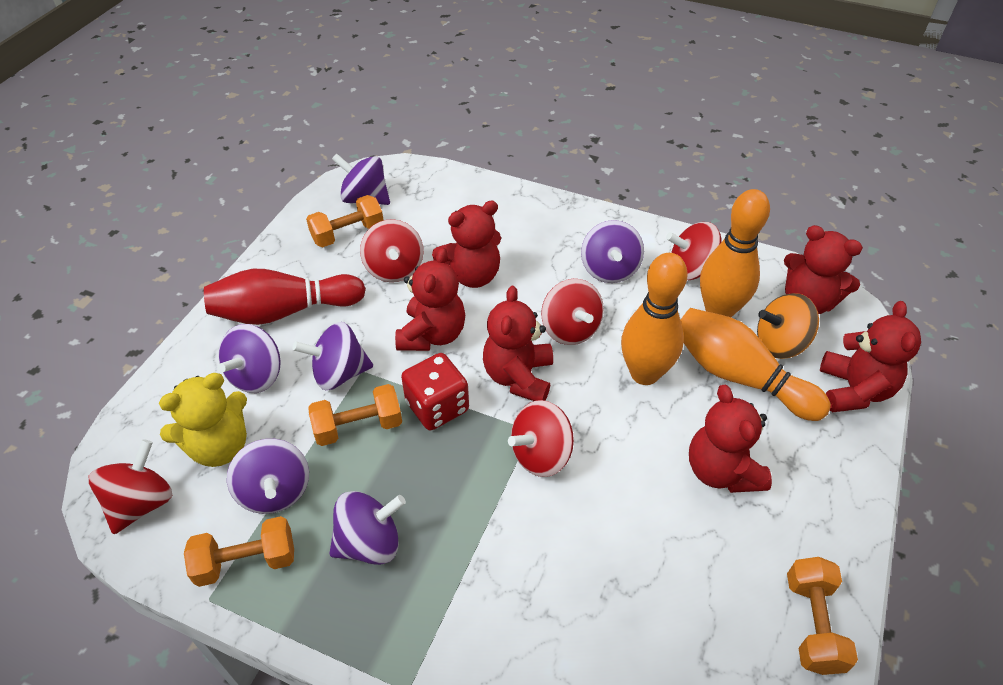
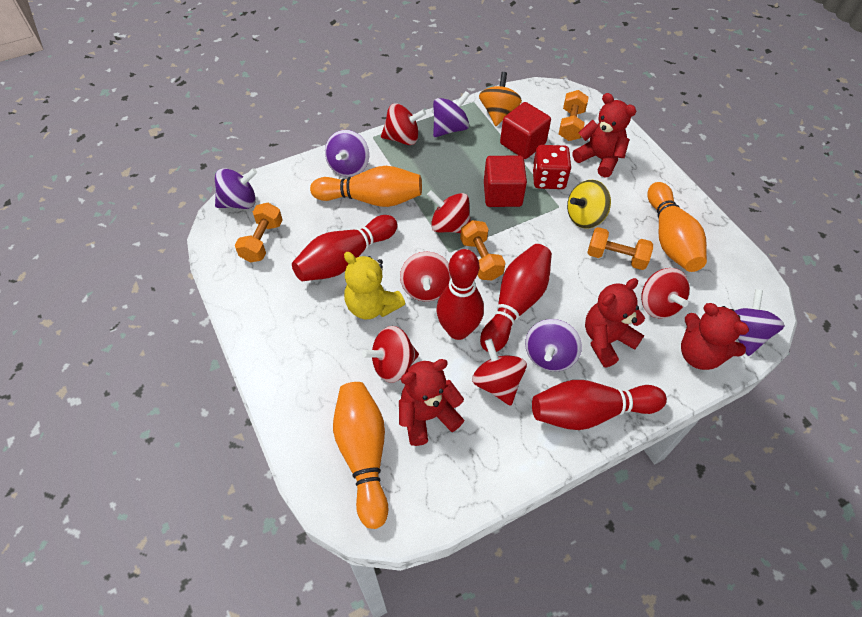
purple spinning top: 6 -> 5
red bowling pin: 1 -> 4
red cube: 0 -> 2
red spinning top: 5 -> 6
red teddy bear: 6 -> 4
yellow spinning top: 0 -> 1

